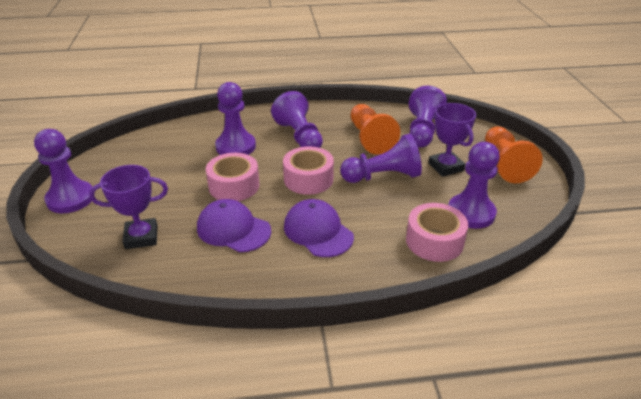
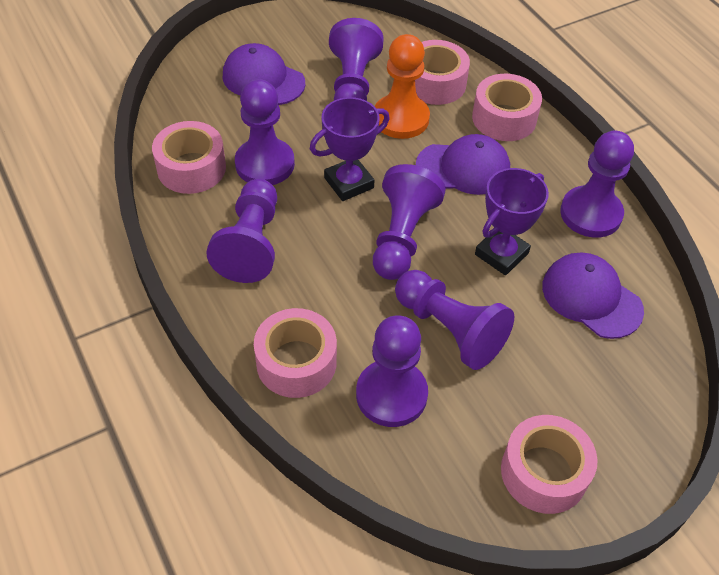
orange pawn: 2 -> 1
pink tape: 3 -> 5
purple cap: 2 -> 3
purple pawn: 6 -> 7

